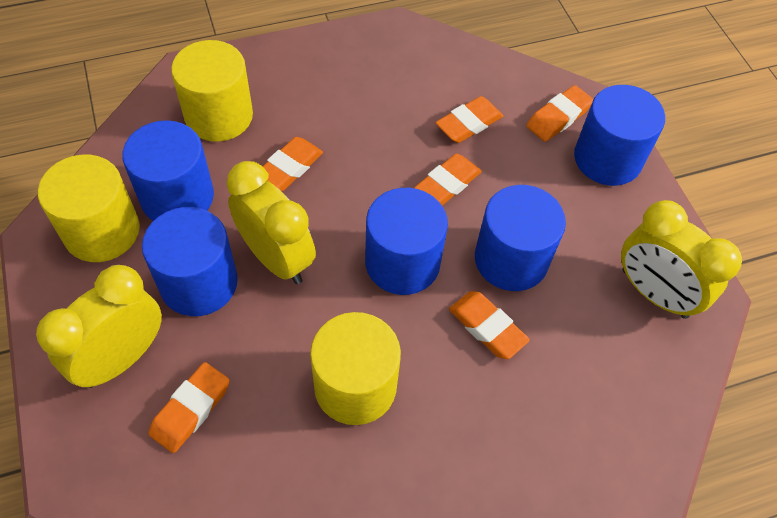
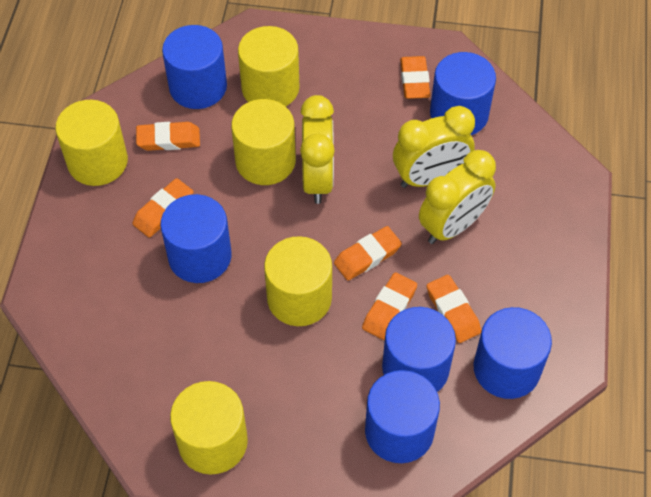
blue cylinder: 5 -> 6
yellow cylinder: 3 -> 5

